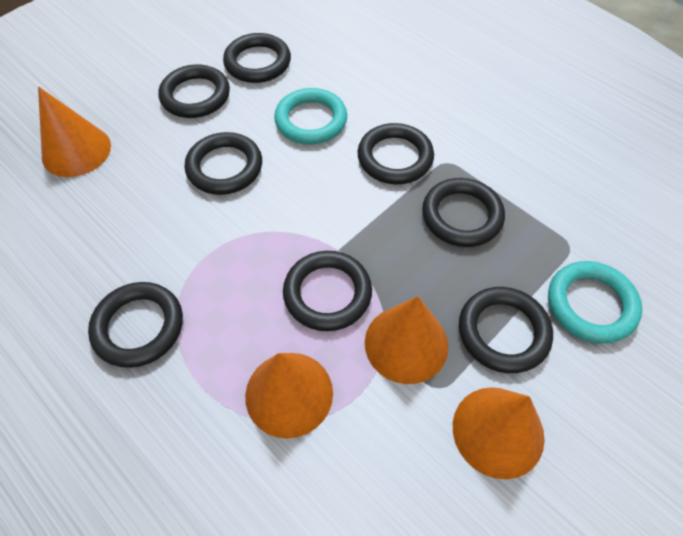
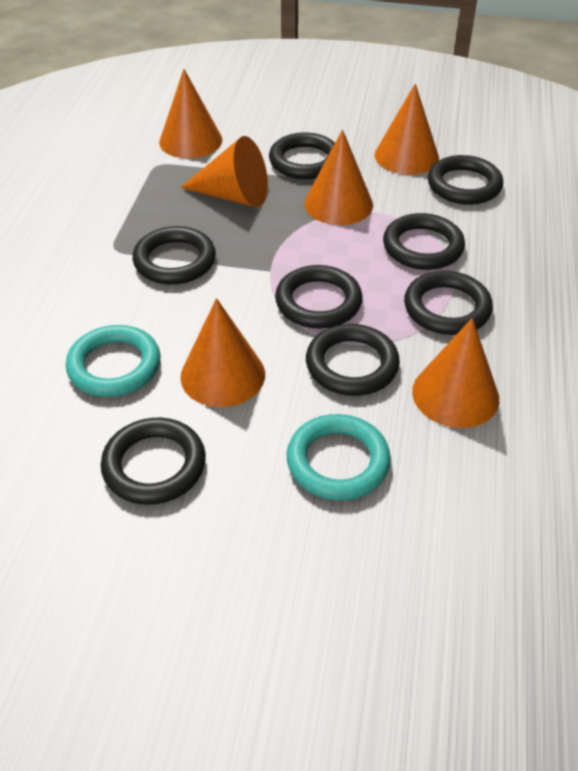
orange cone: 4 -> 6

